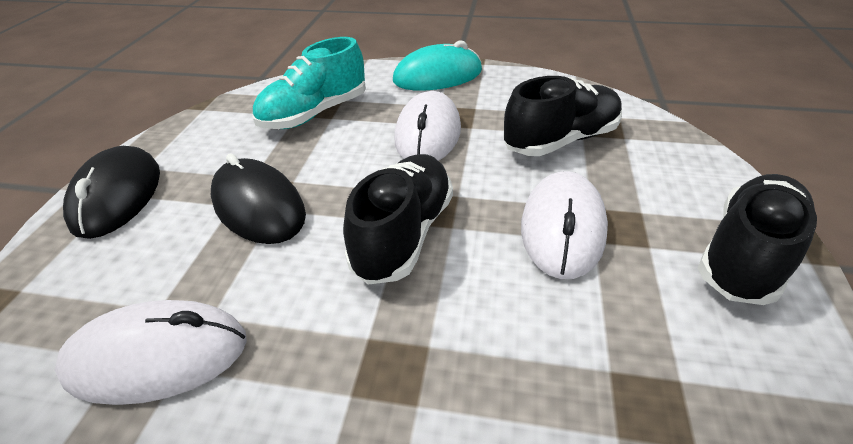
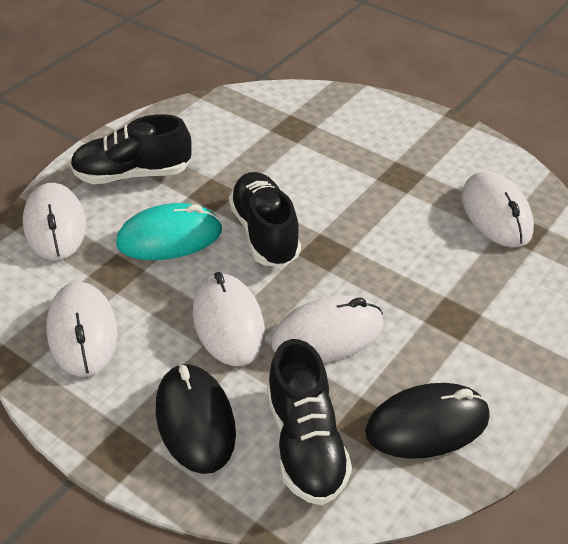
turquoise shoe: 1 -> 0
white mouse: 3 -> 5

